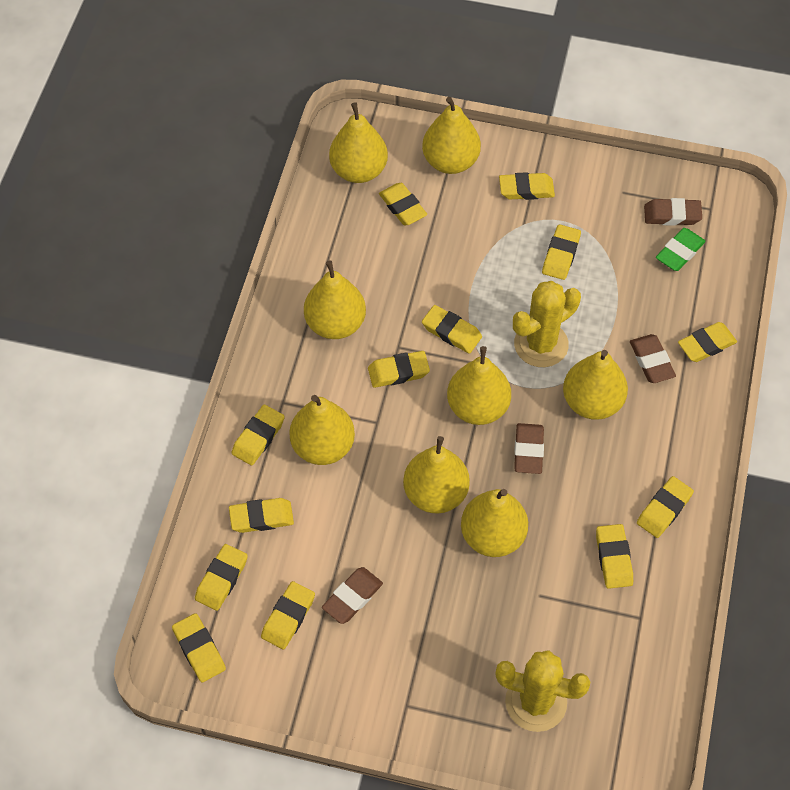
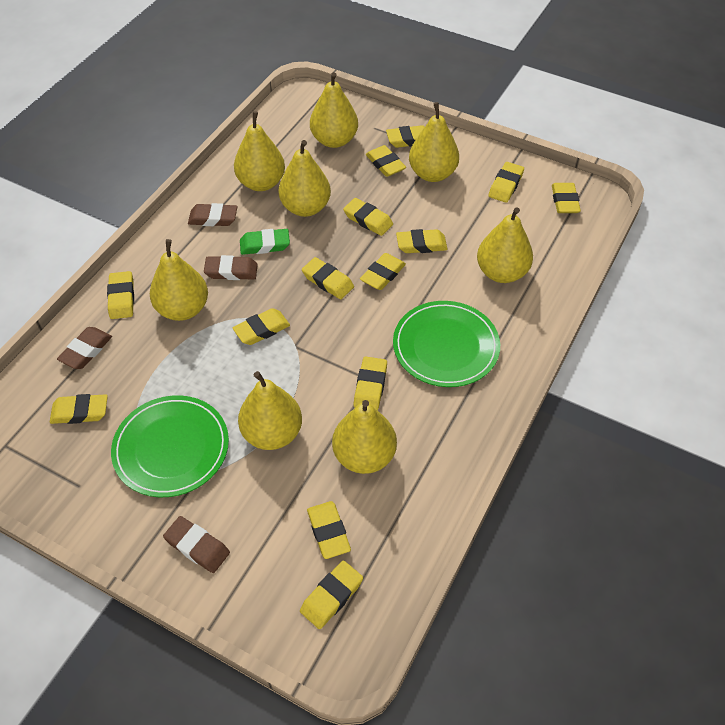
green plate: 0 -> 2
yellow cactus: 2 -> 0
yellow eraser: 13 -> 14

